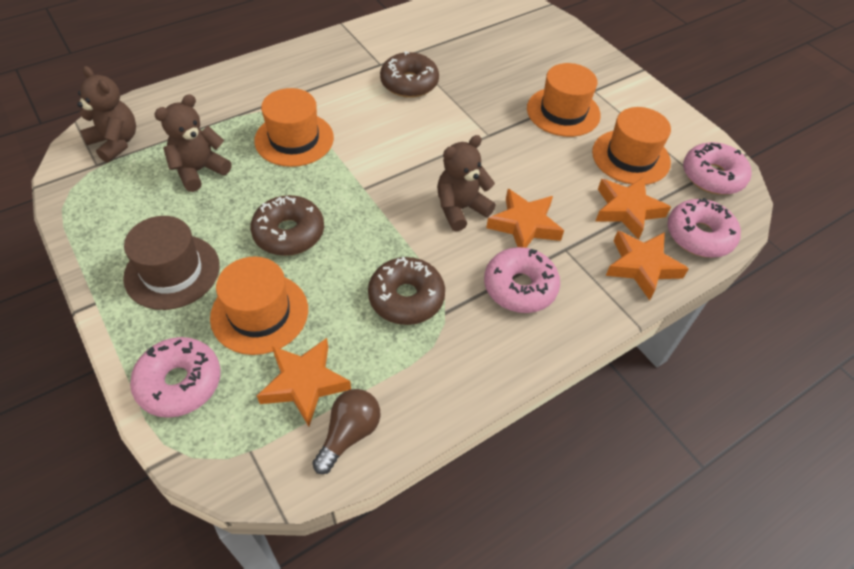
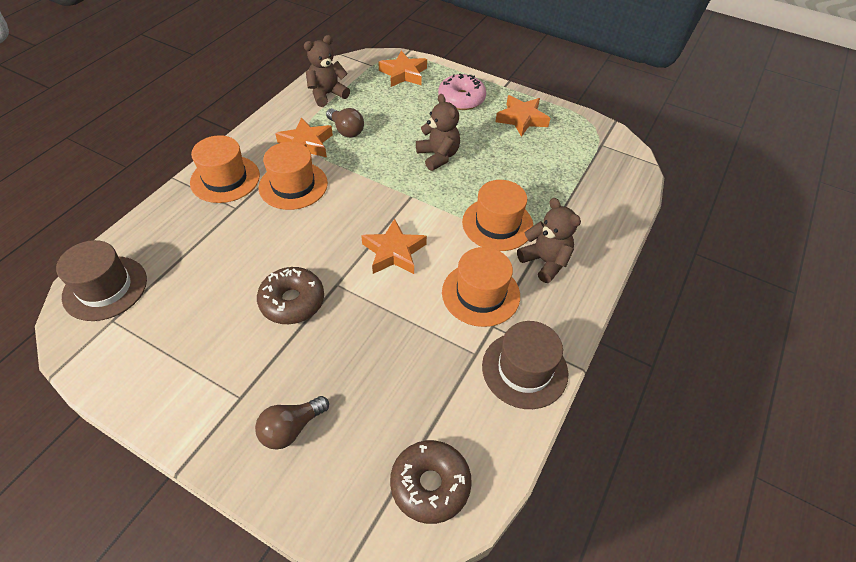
brown donut: 3 -> 2
brown hat: 1 -> 2
brown light bulb: 1 -> 2
pink donut: 4 -> 1

